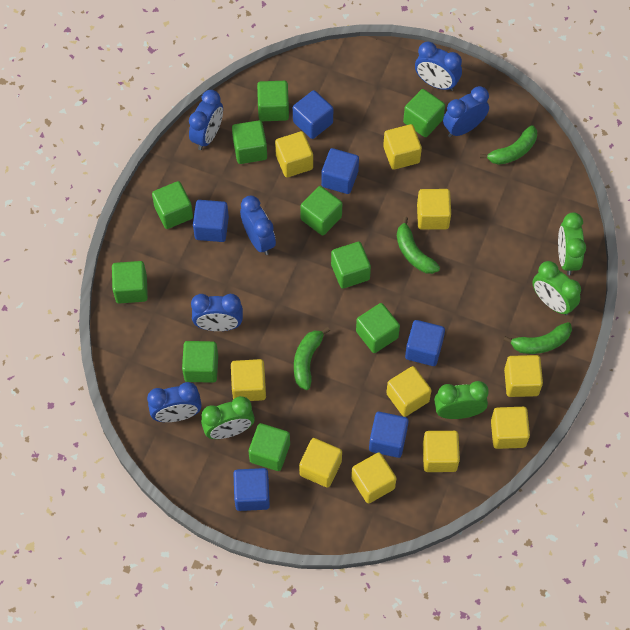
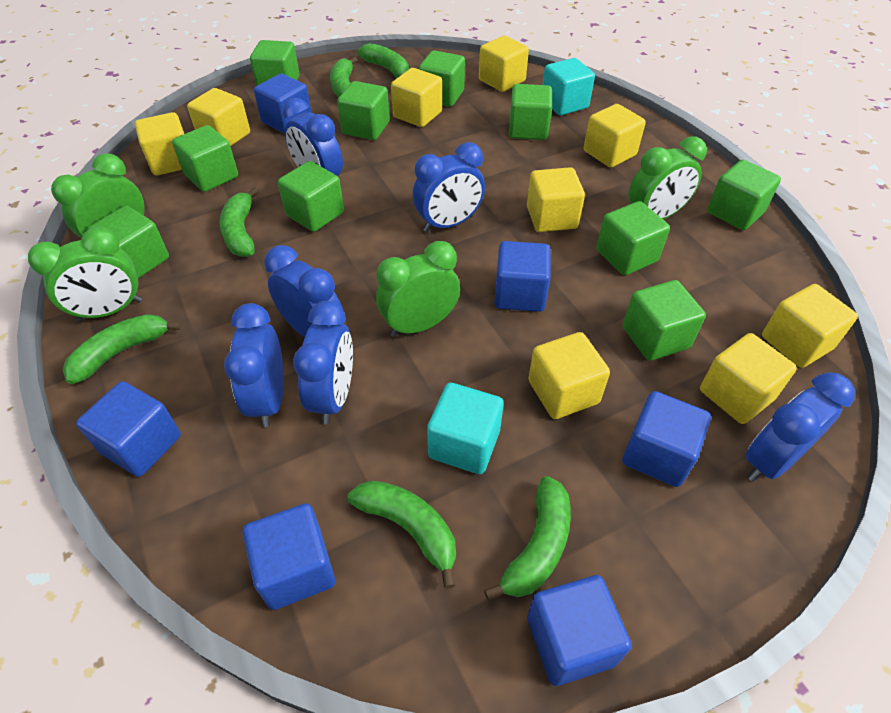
green banana: 4 -> 6
turquoise cube: 0 -> 2
yellow cube: 10 -> 9

